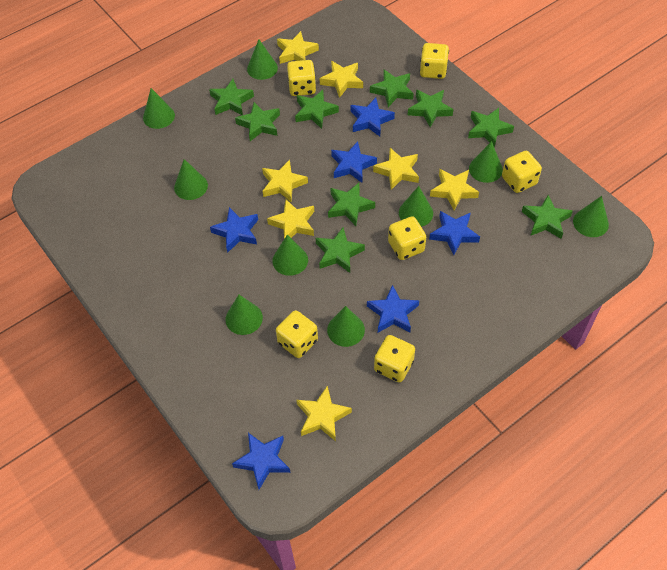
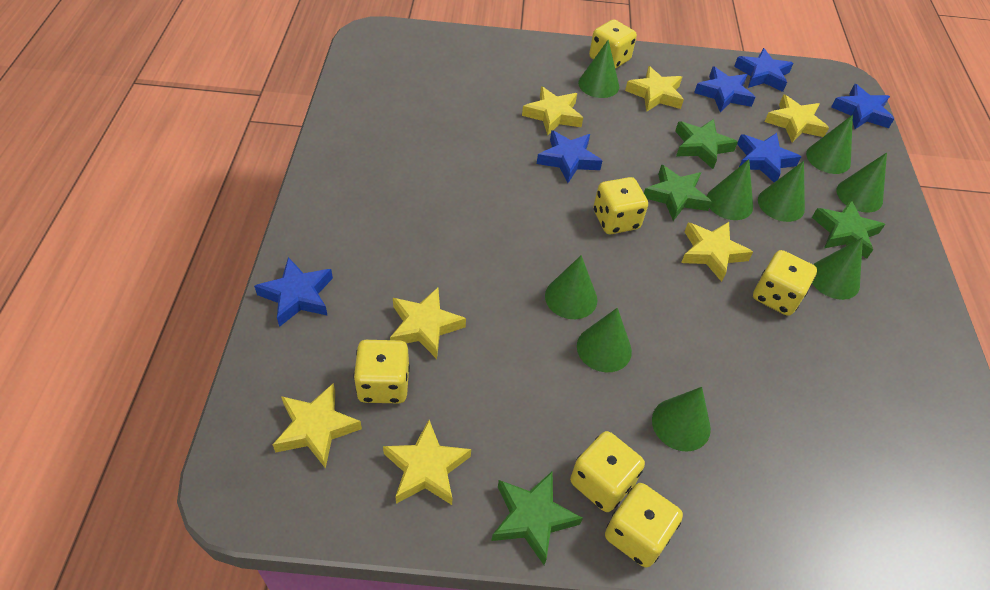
green star: 9 -> 4

